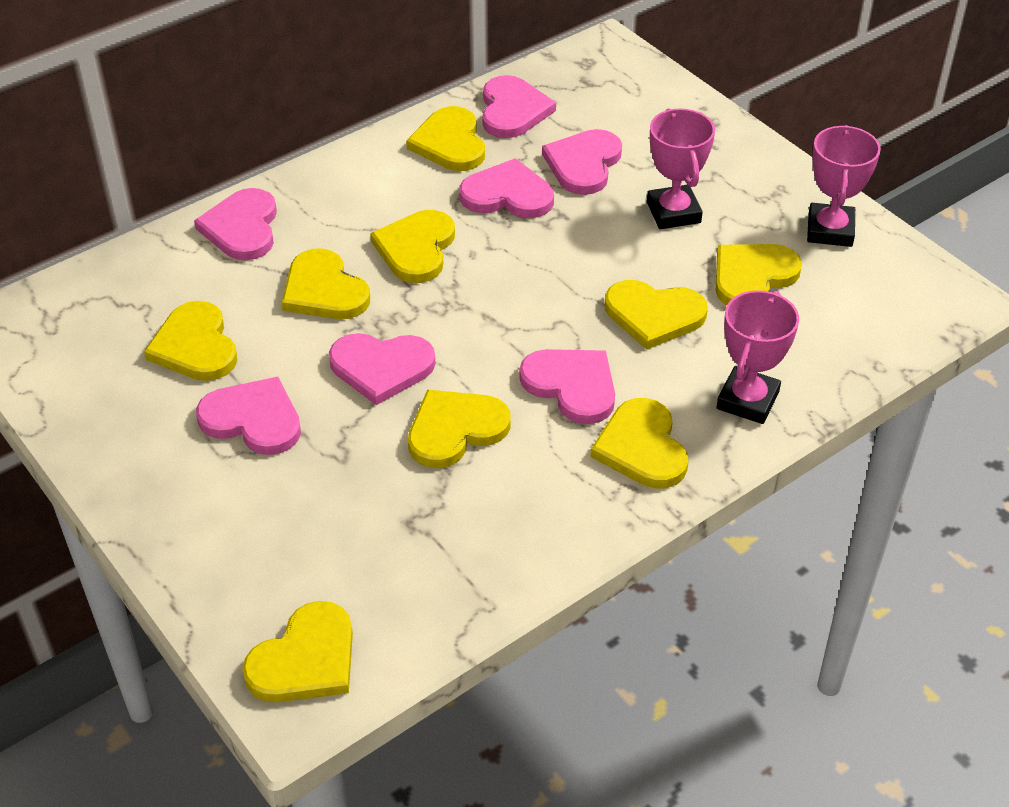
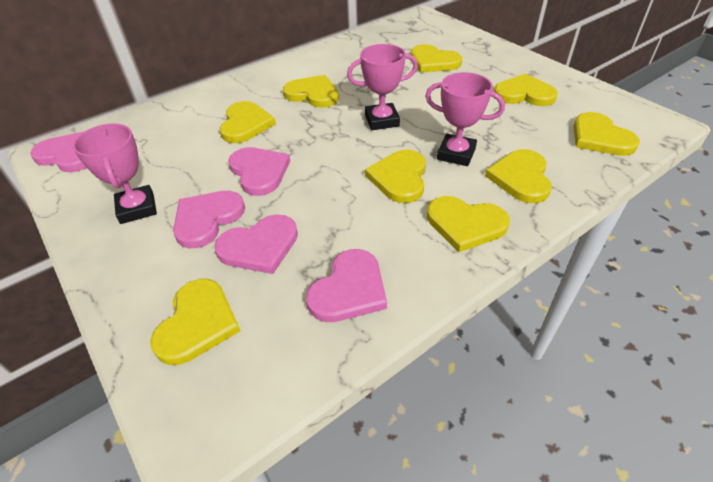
pink heart: 7 -> 5

